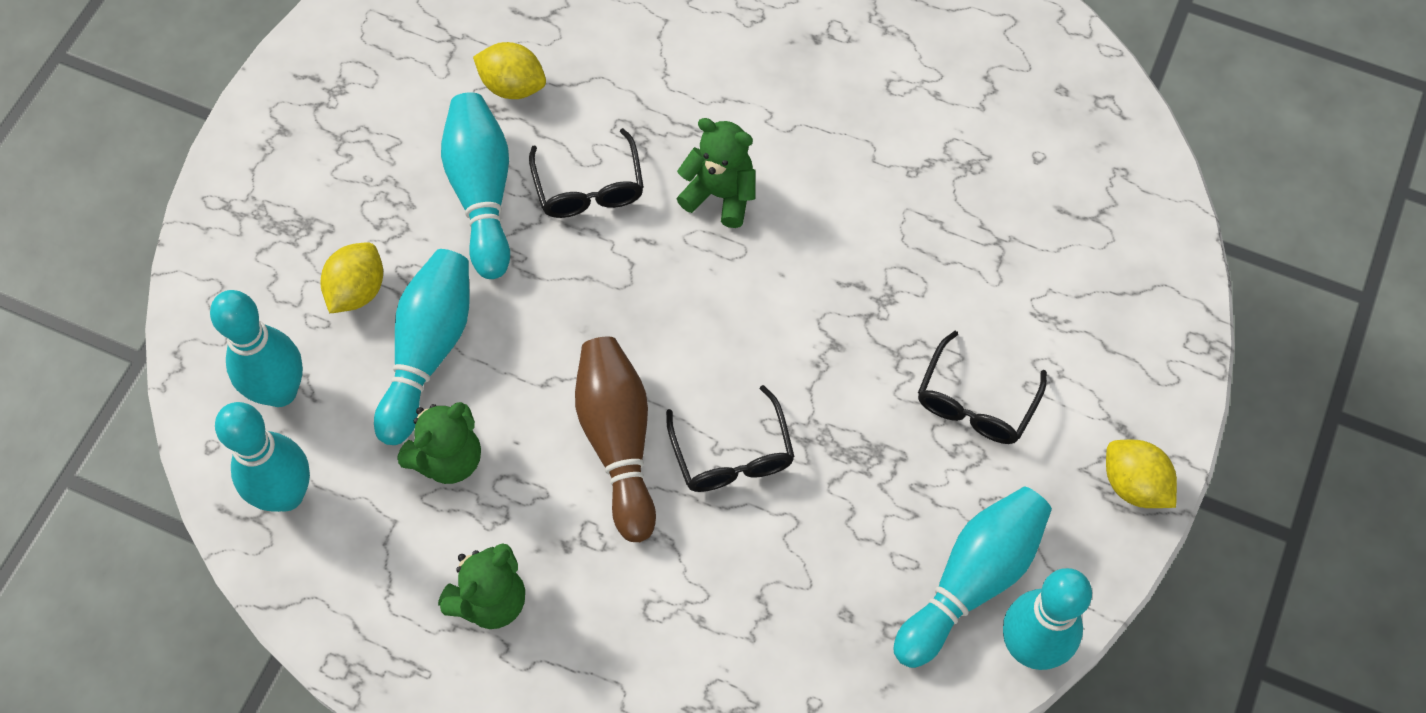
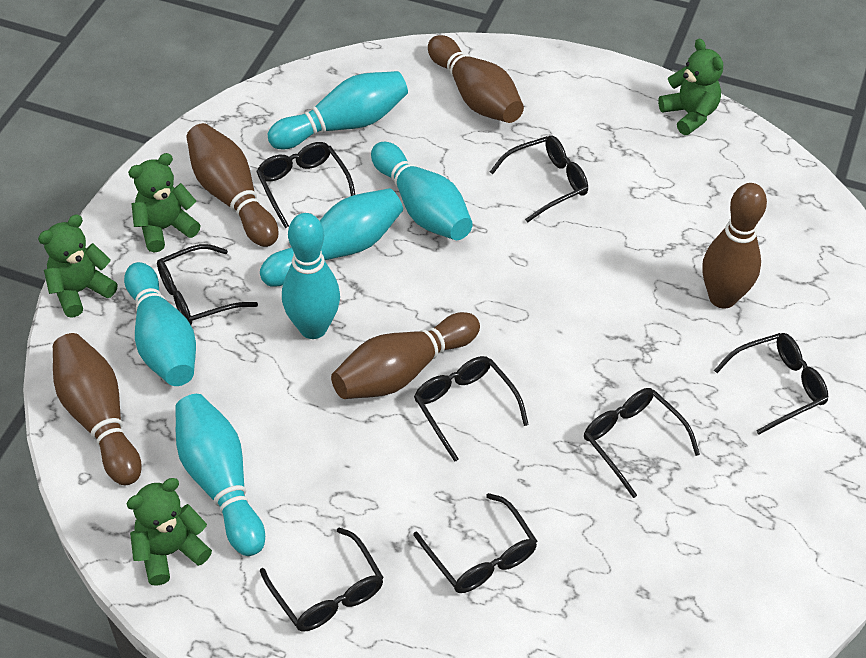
black glasses: 3 -> 8
brown bowling pin: 1 -> 5
green teddy bear: 3 -> 4
yellow lemon: 3 -> 0

